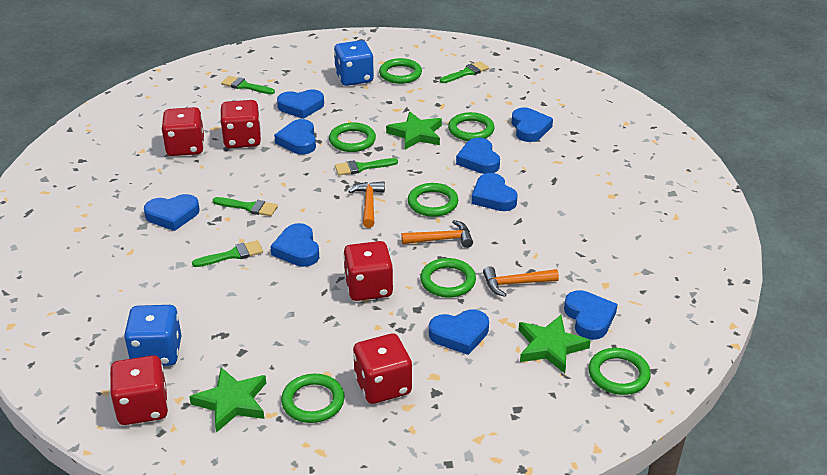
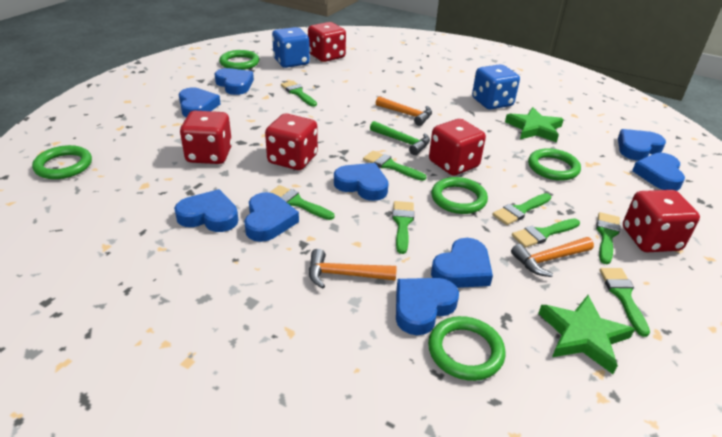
green brush: 5 -> 8
green hammer: 0 -> 1
green ring: 7 -> 5
green star: 3 -> 2

